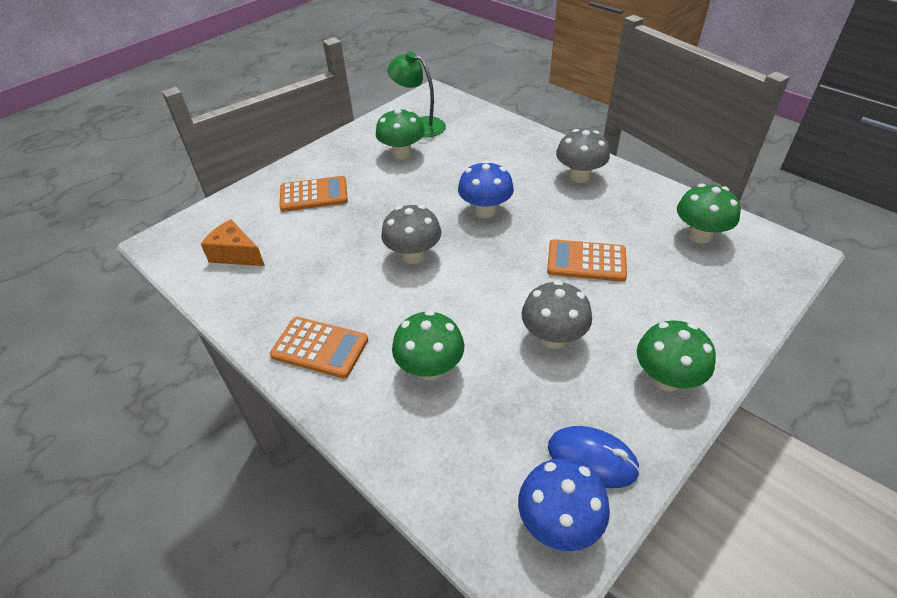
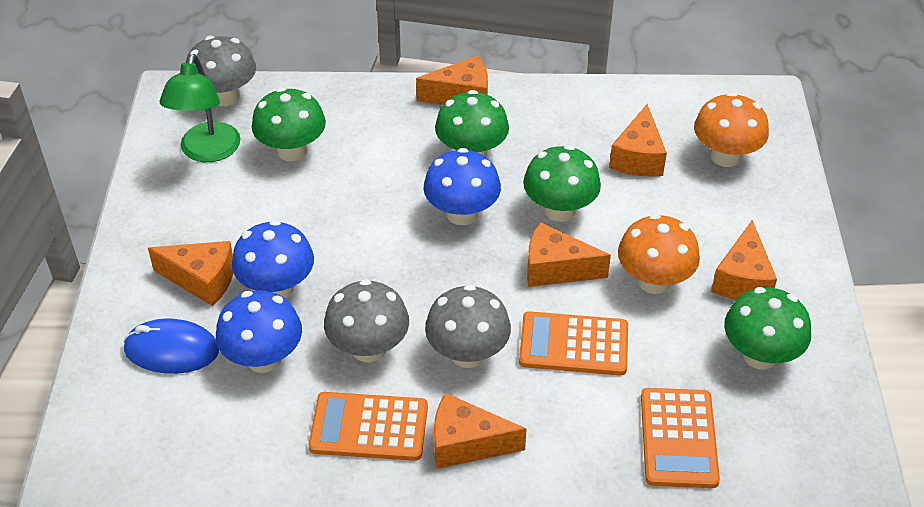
blue mushroom: 2 -> 3
orange cheese: 1 -> 6
orange mushroom: 0 -> 2

